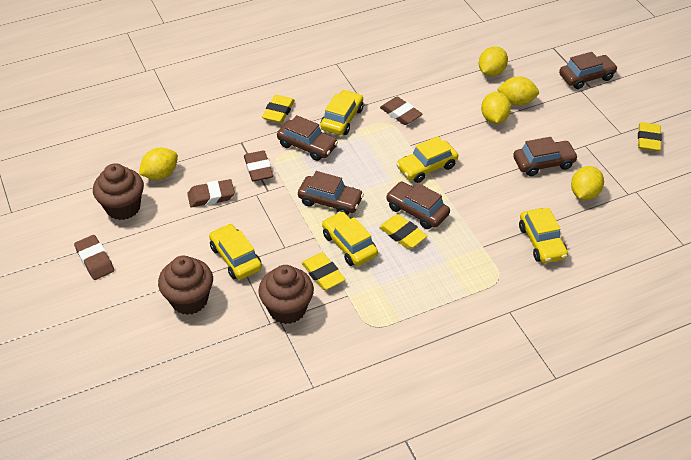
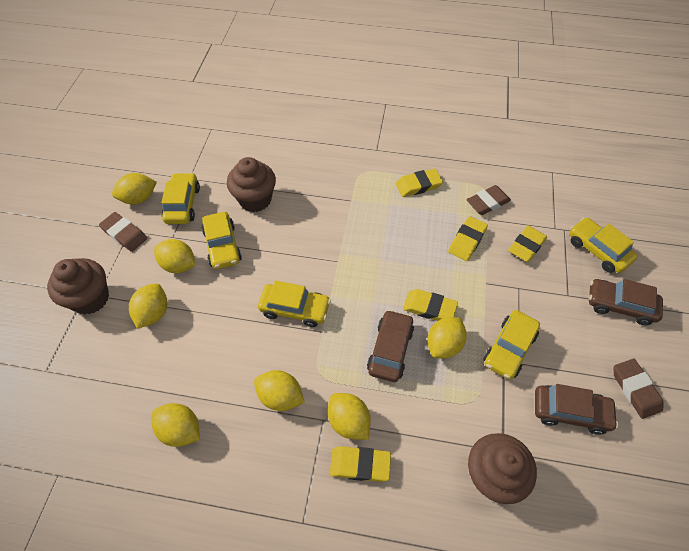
brown car: 5 -> 3
brown eraser: 4 -> 3
yellow eraser: 4 -> 5
yellow lemon: 5 -> 7

